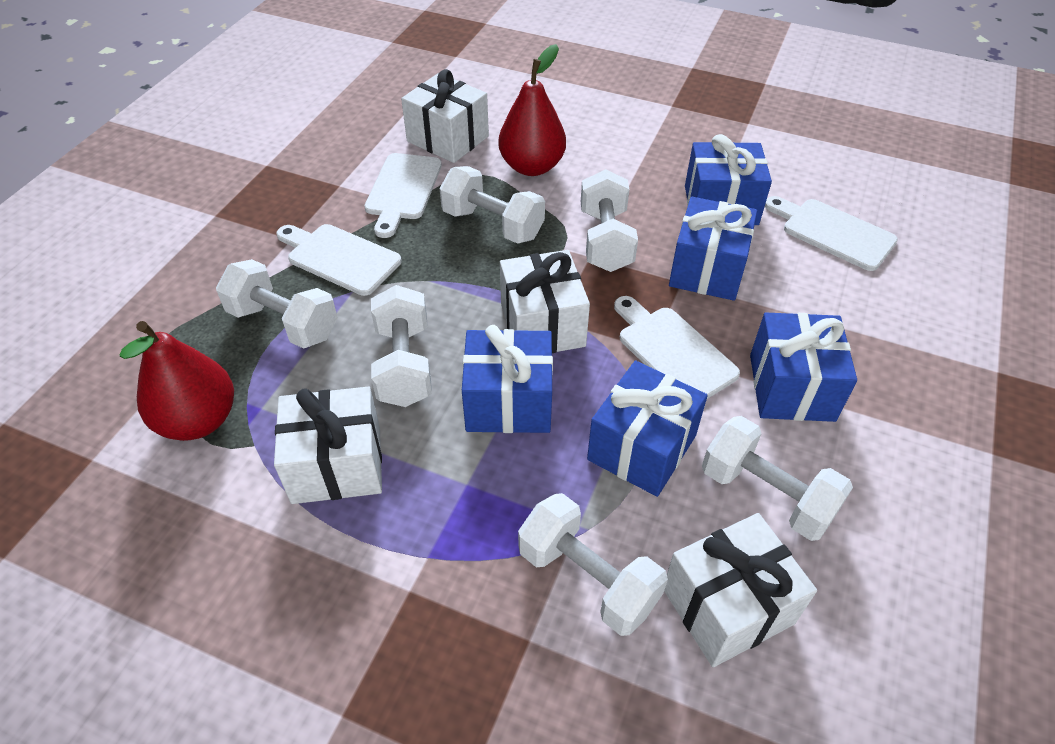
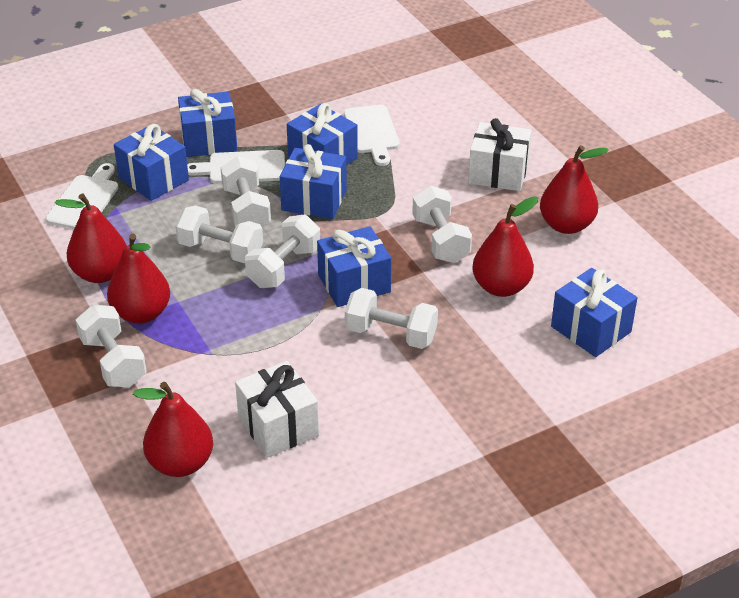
blue gift: 5 -> 6
red pear: 2 -> 5
white cutting board: 4 -> 3
white gift: 4 -> 2

